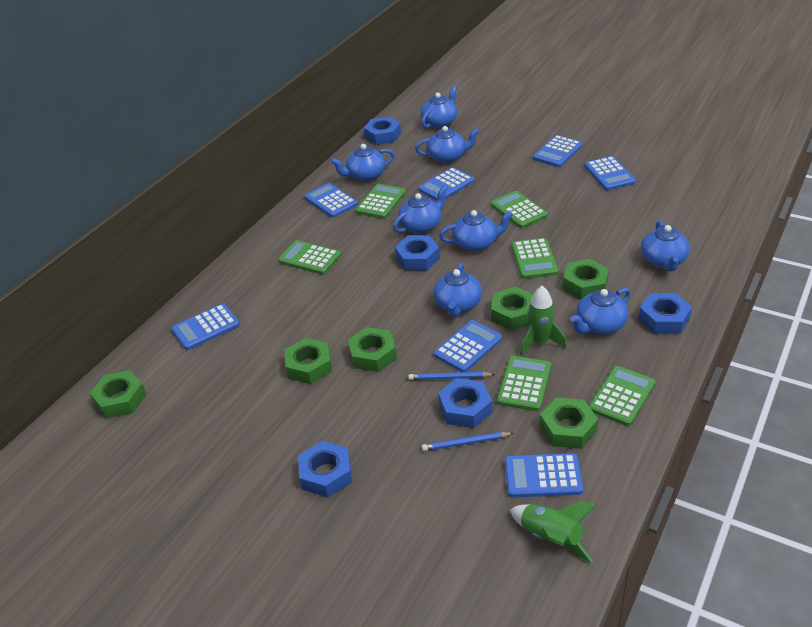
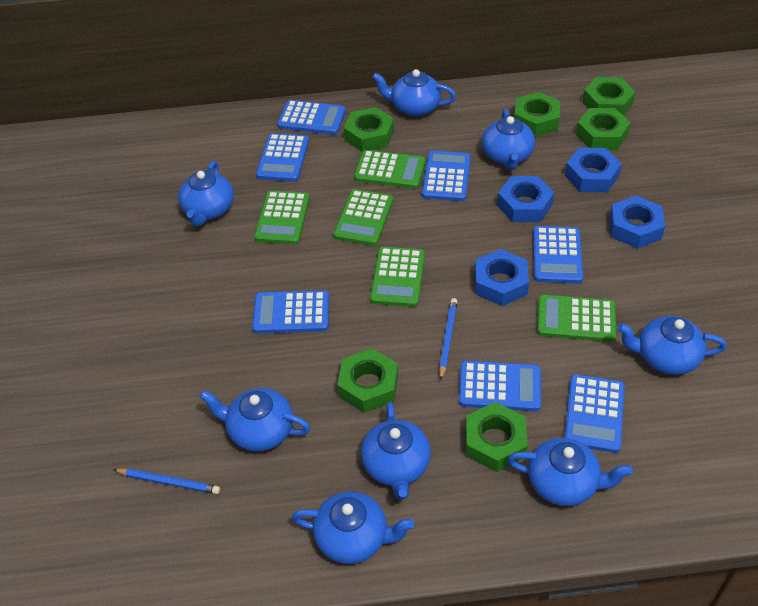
blue nut: 5 -> 4
green calculator: 6 -> 5
green rocket: 2 -> 0

